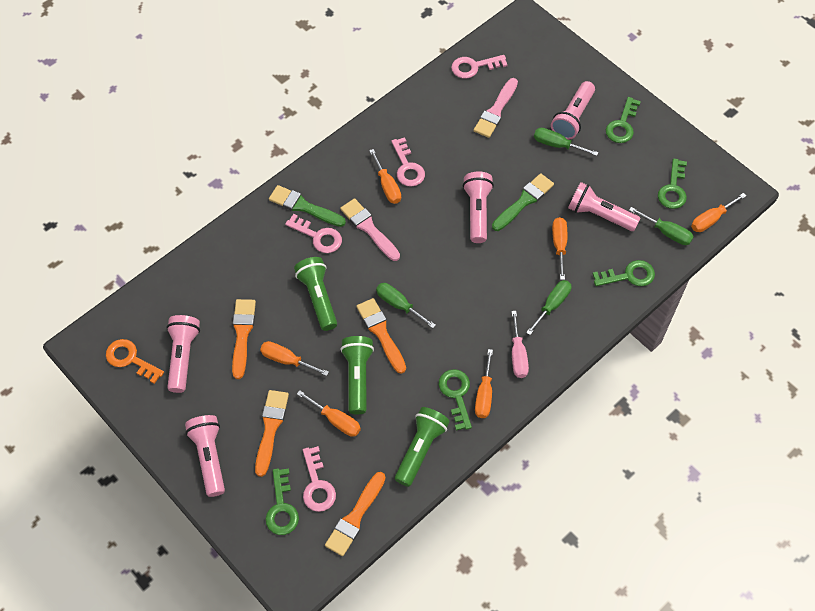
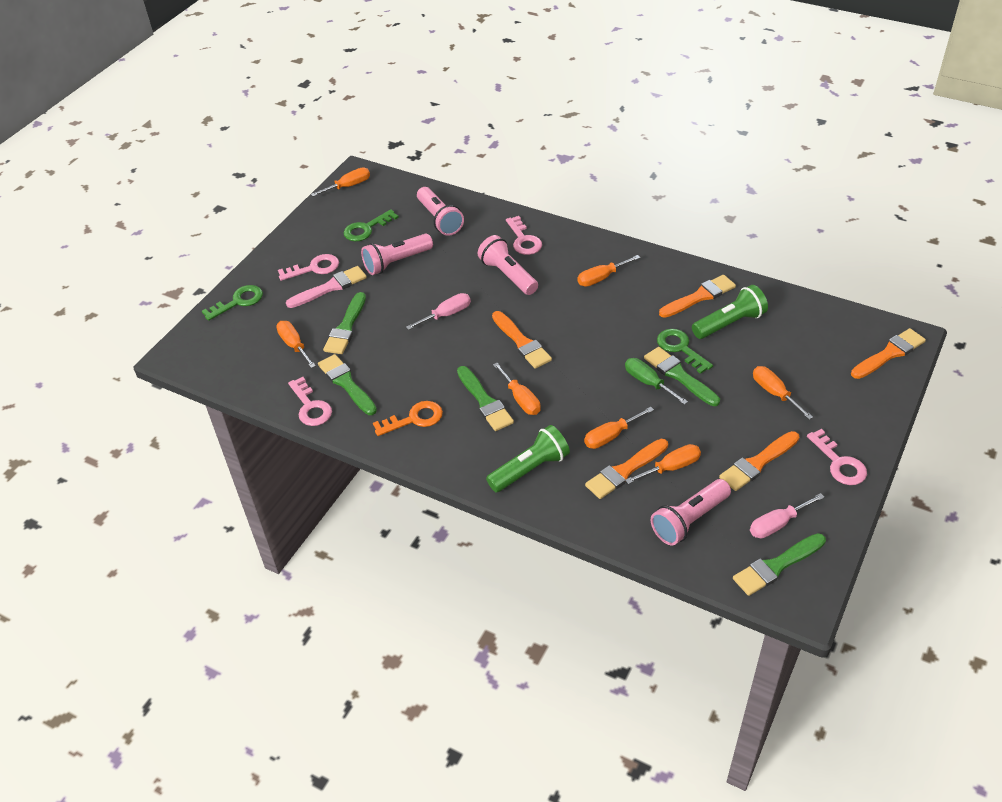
green brush: 2 -> 5
green flashlight: 3 -> 2
green key: 5 -> 3
green screwdriver: 4 -> 1
orange brush: 4 -> 5
orange screwdriver: 6 -> 7
pink brush: 2 -> 1
pink flashlight: 5 -> 4
pink screwdriver: 1 -> 2

